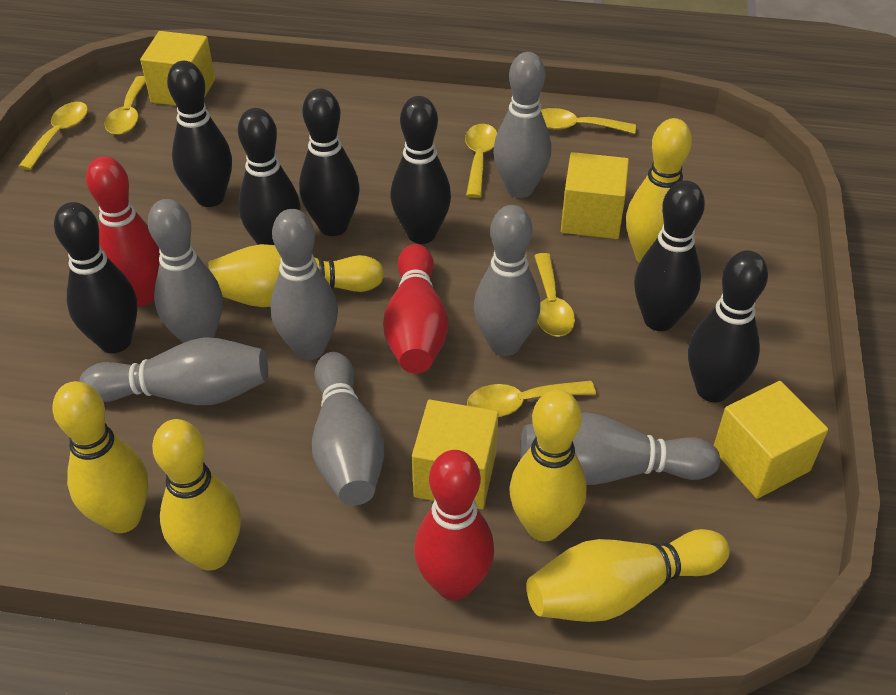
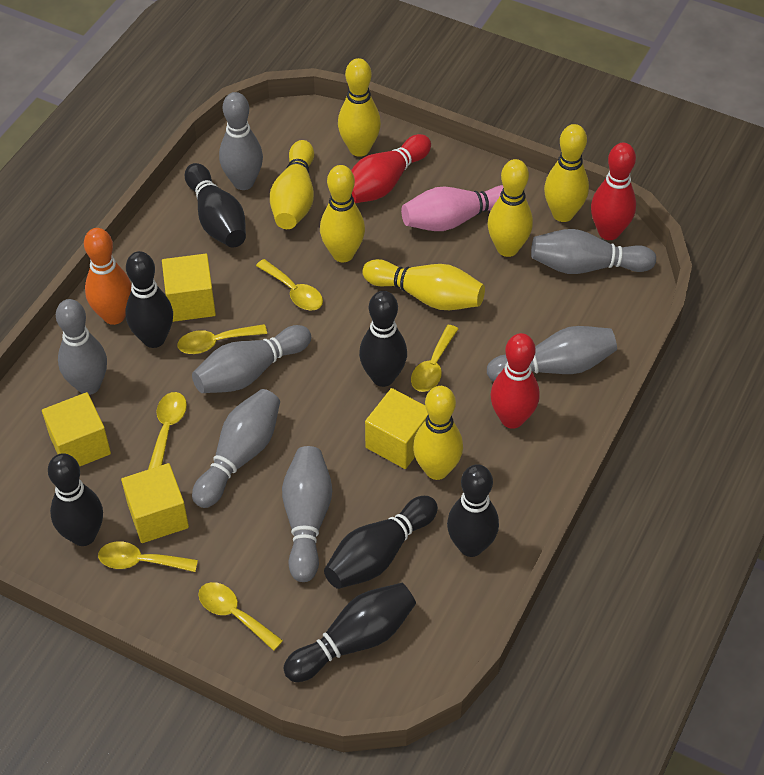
orange bowling pin: 0 -> 1
pink bowling pin: 0 -> 1
yellow bowling pin: 6 -> 7

